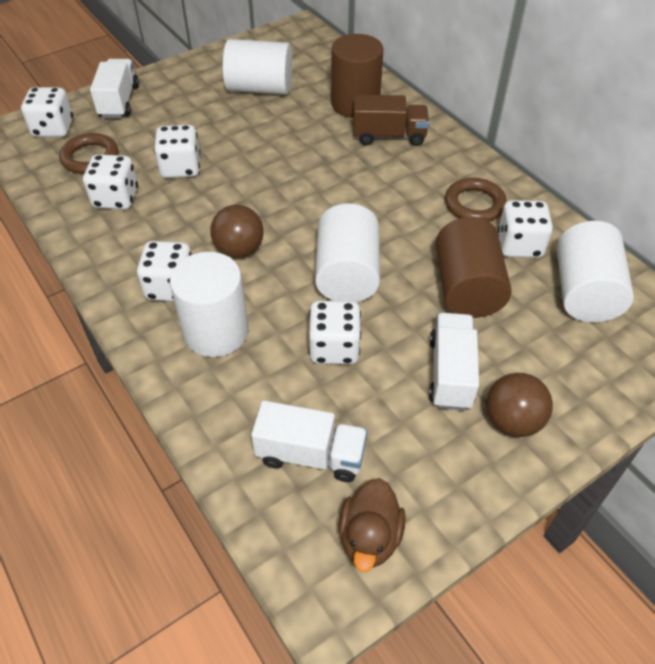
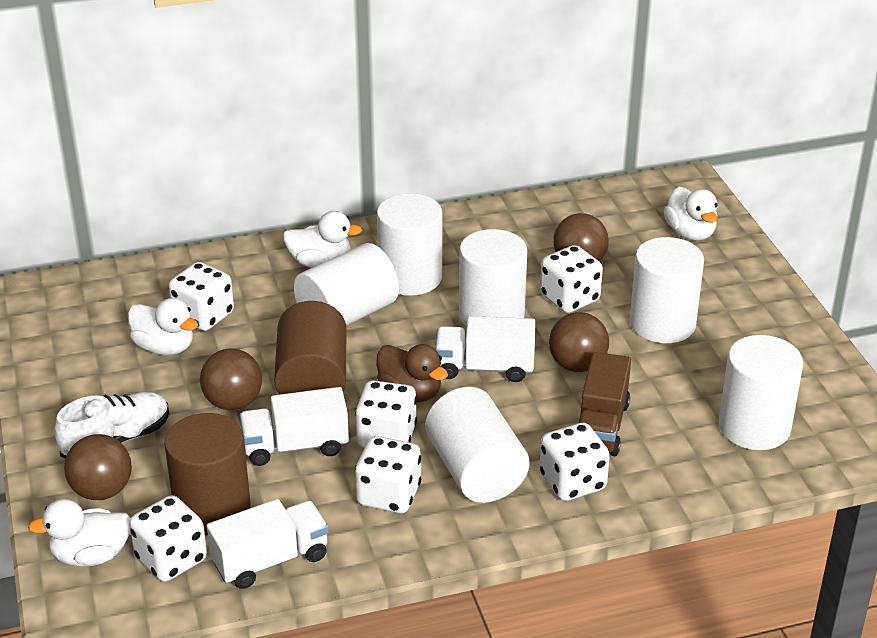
brown ball: 2 -> 4
brown ring: 2 -> 0
white cylinder: 4 -> 6
white duck: 0 -> 4
white shoe: 0 -> 1

